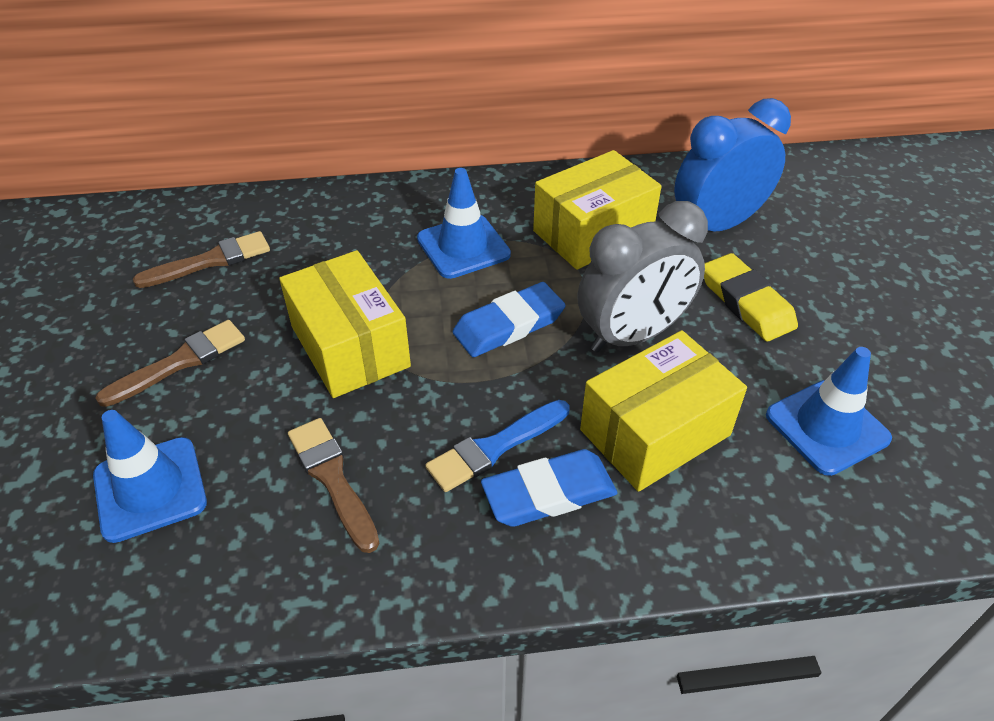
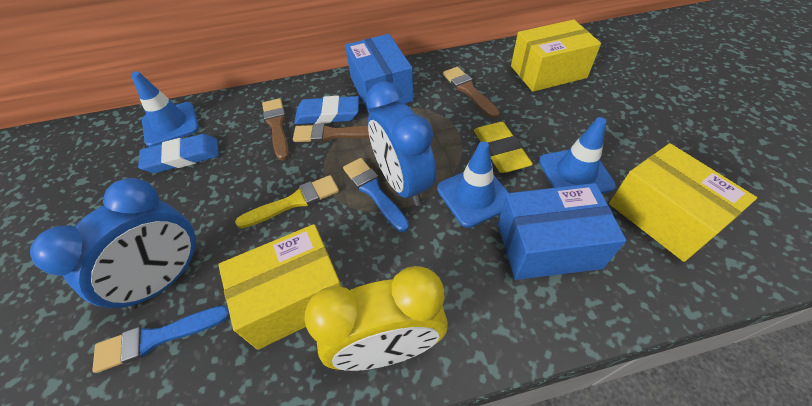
blue box: 0 -> 2
blue brush: 1 -> 2
blue clock: 1 -> 2
grey clock: 1 -> 0
yellow brush: 0 -> 1
yellow clock: 0 -> 1

